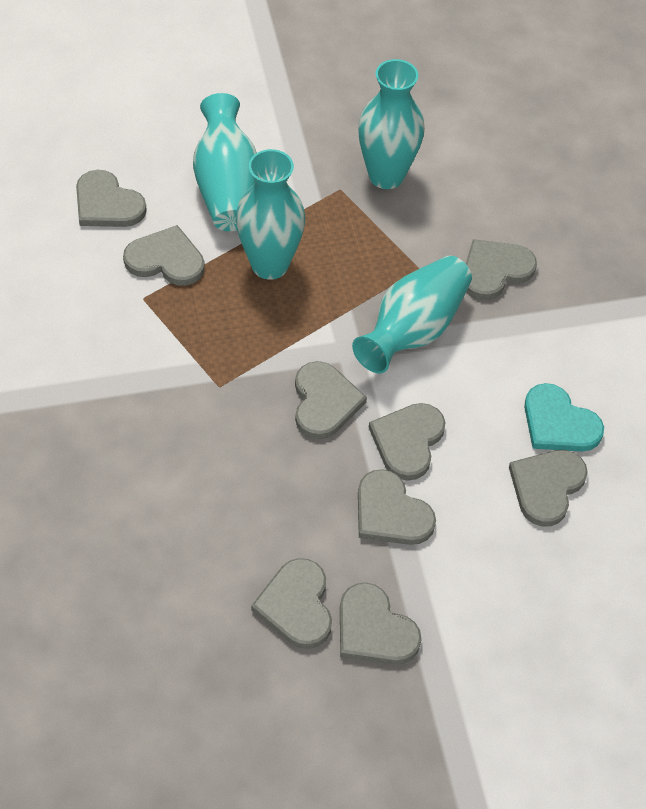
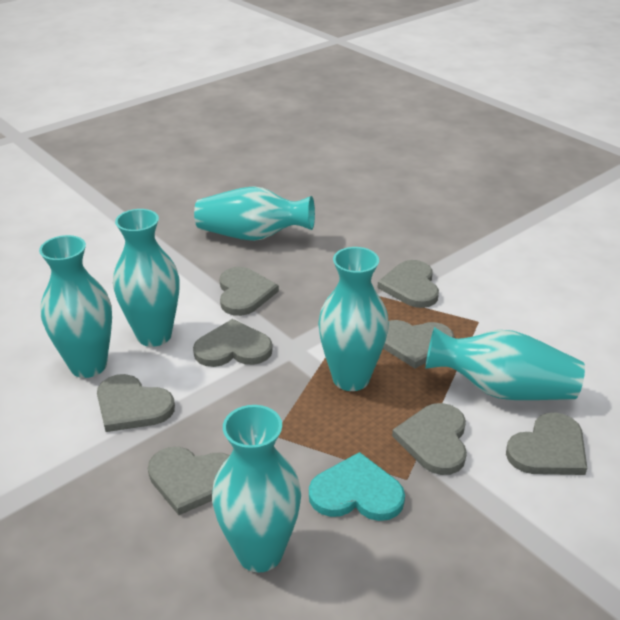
grey heart: 9 -> 8
turquoise vase: 4 -> 6

